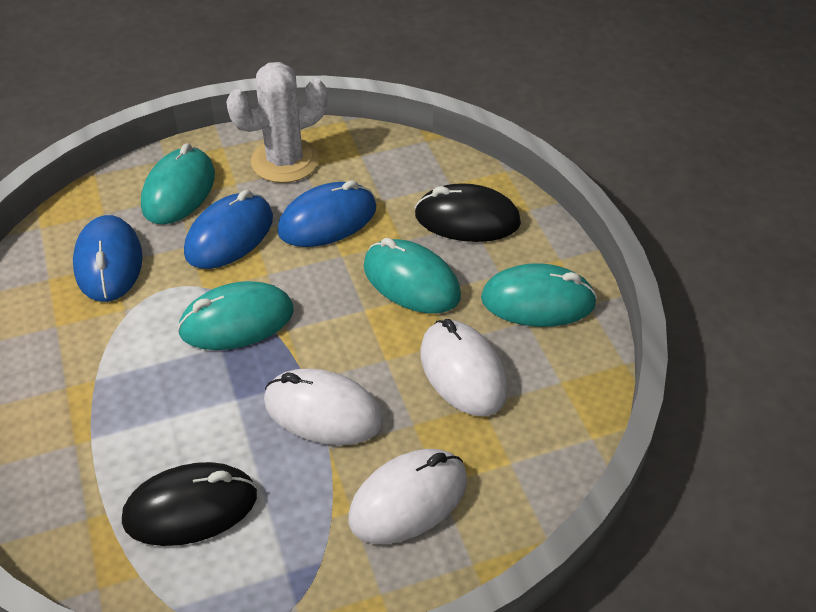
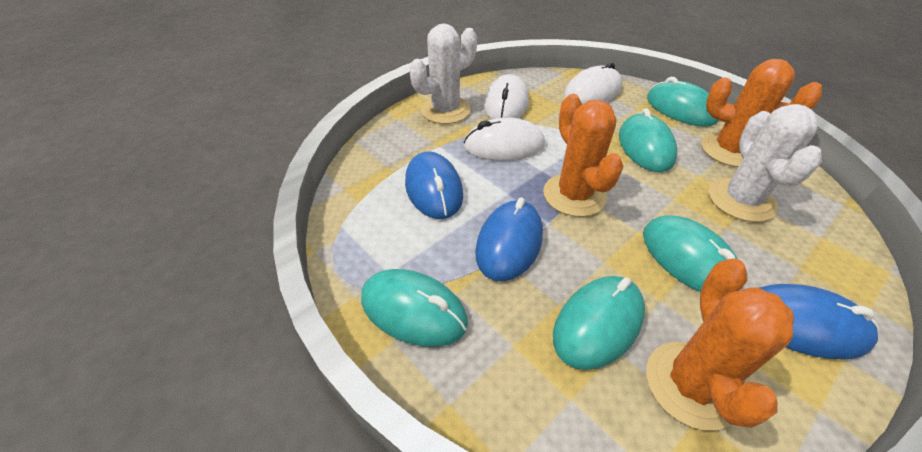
black mouse: 2 -> 0
orange cactus: 0 -> 3
turquoise mouse: 4 -> 5
white cactus: 1 -> 2

